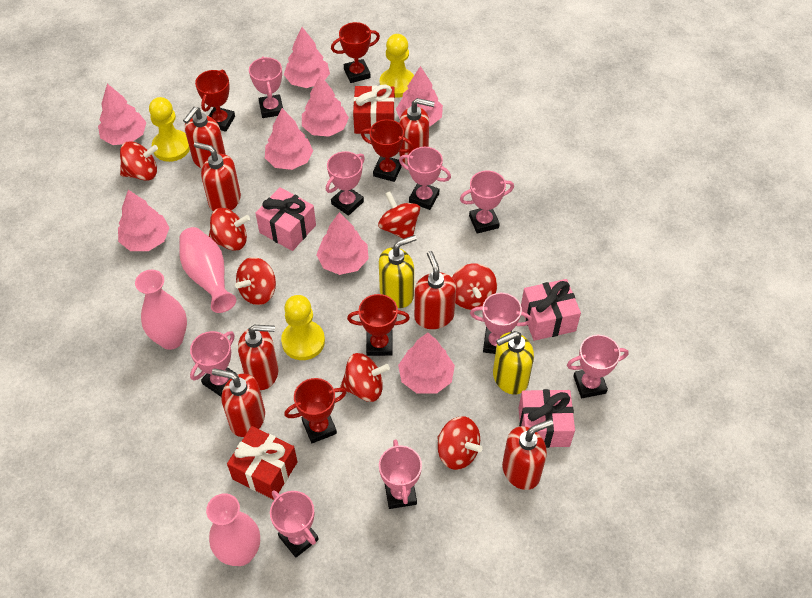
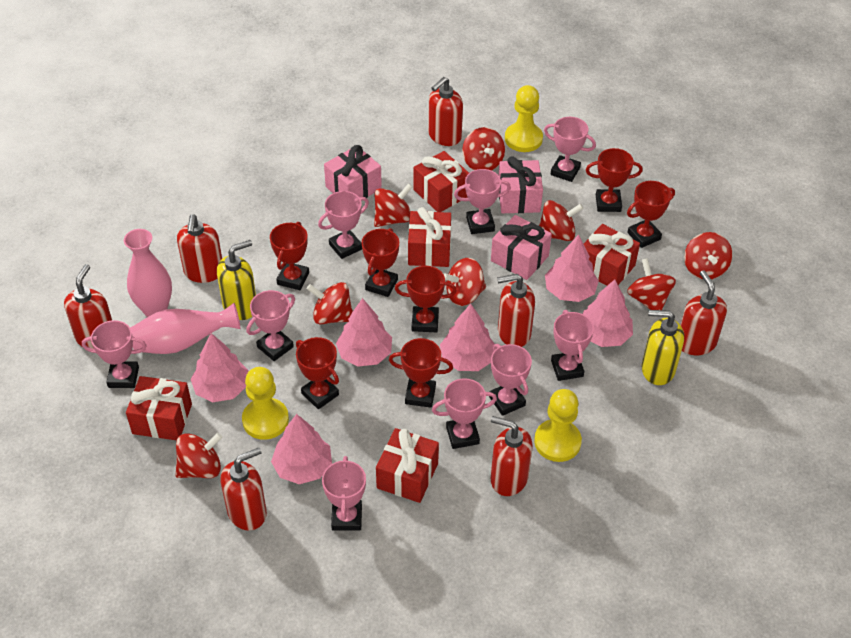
pink tree: 8 -> 6
pink vase: 3 -> 2
red gift: 2 -> 5
red spinning top: 7 -> 8
red trophy: 5 -> 7

